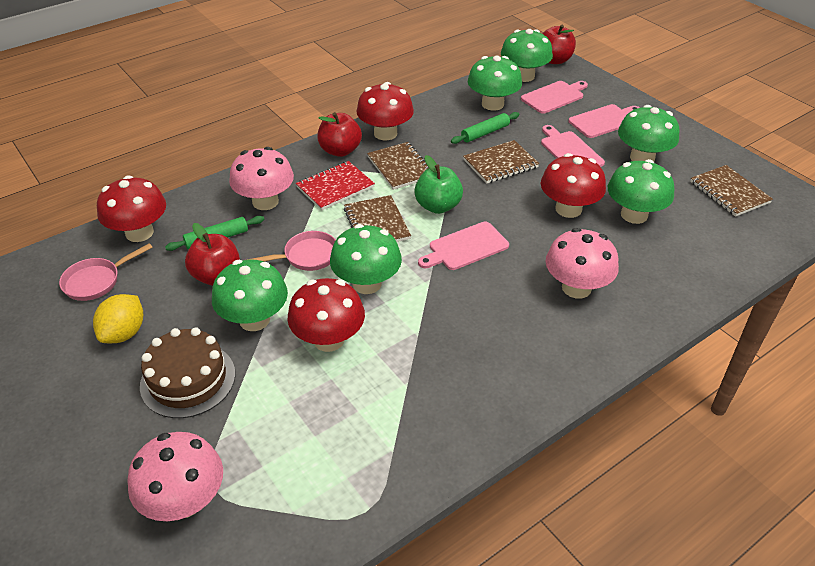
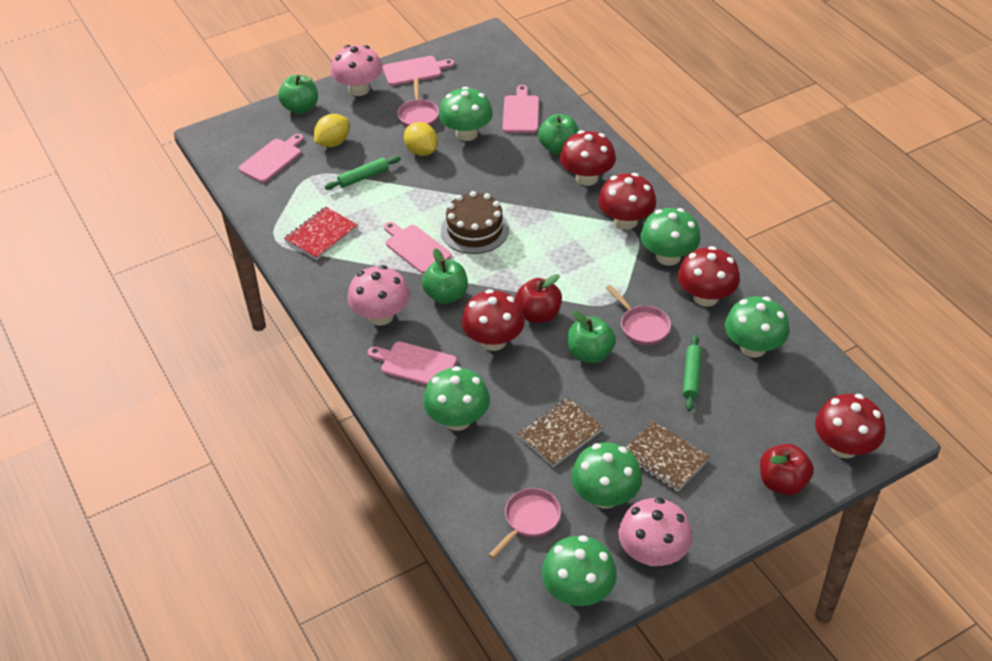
brown notebook: 4 -> 2
green apple: 1 -> 4
pink cutting board: 4 -> 5
pink pan: 2 -> 3
red apple: 3 -> 2
red mushroom: 4 -> 5
yellow lemon: 1 -> 2

